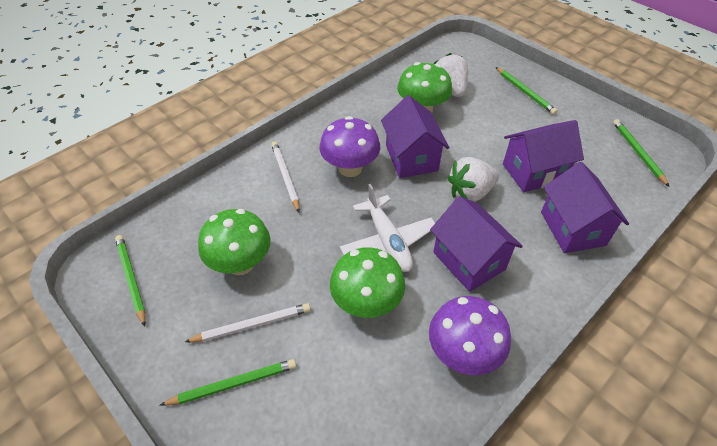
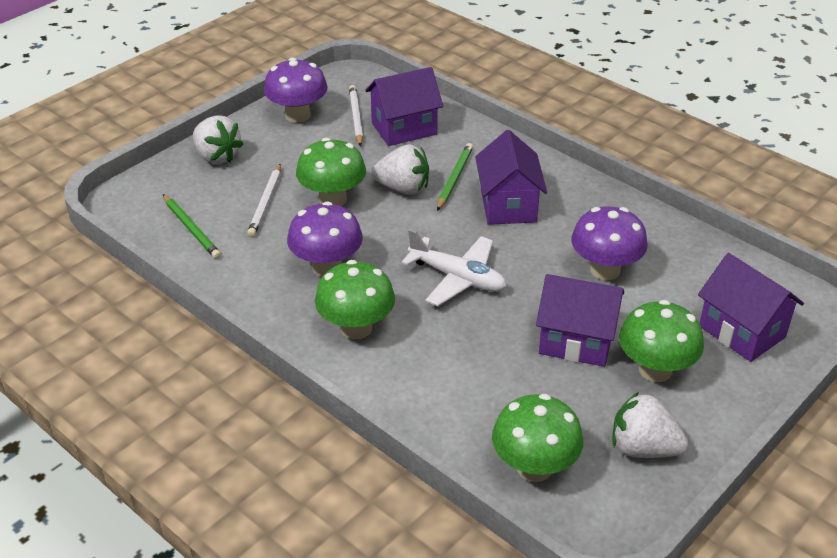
green mushroom: 3 -> 4
green pencil: 4 -> 2
purple mushroom: 2 -> 3
white strawberry: 2 -> 3

